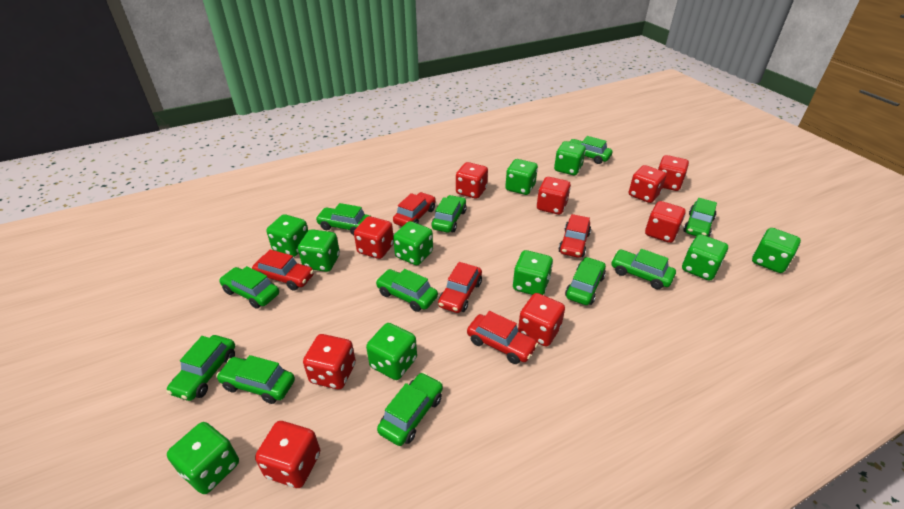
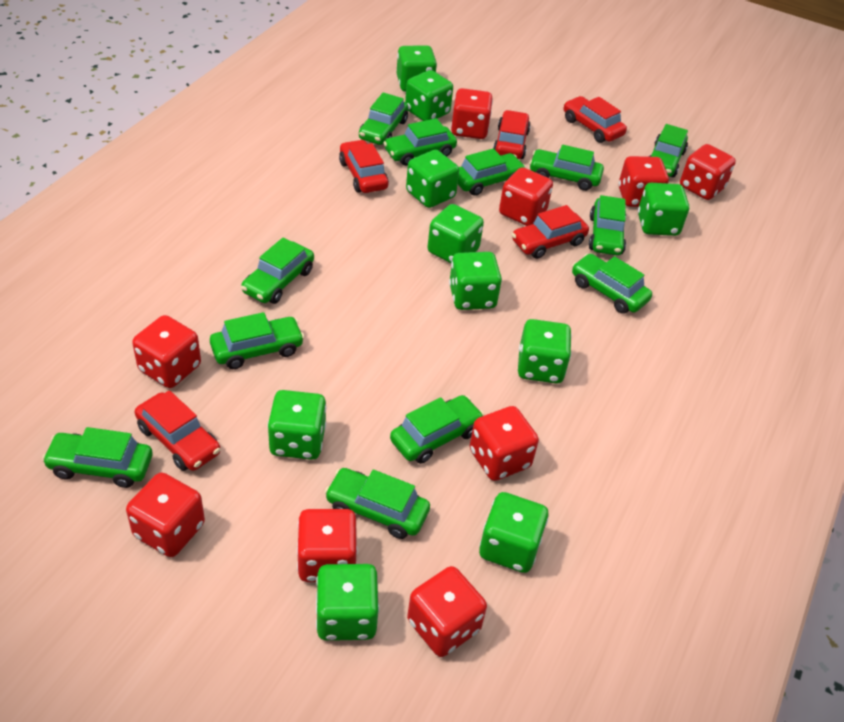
green car: 11 -> 12

